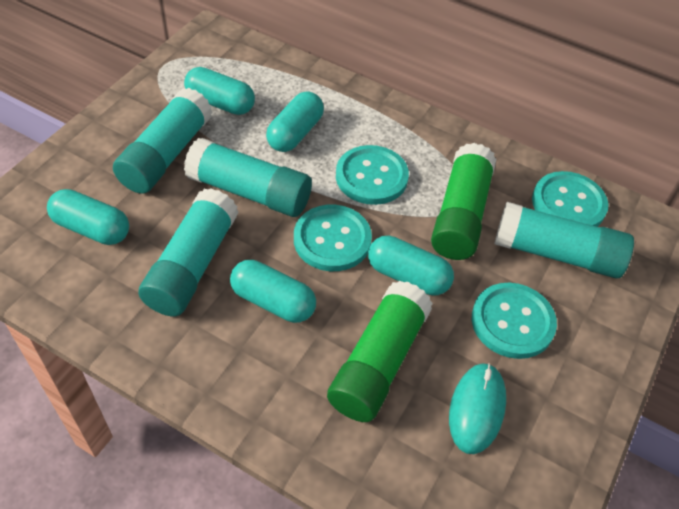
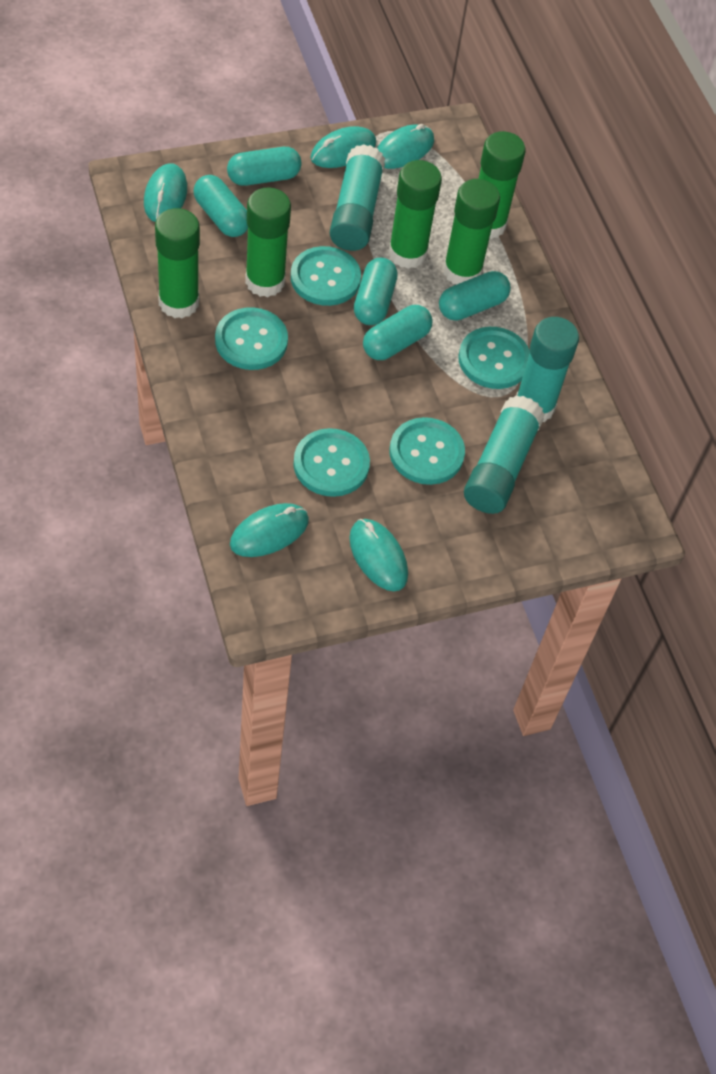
green glue stick: 2 -> 5
turquoise button: 4 -> 5
turquoise glue stick: 4 -> 3
turquoise mouse: 1 -> 5

